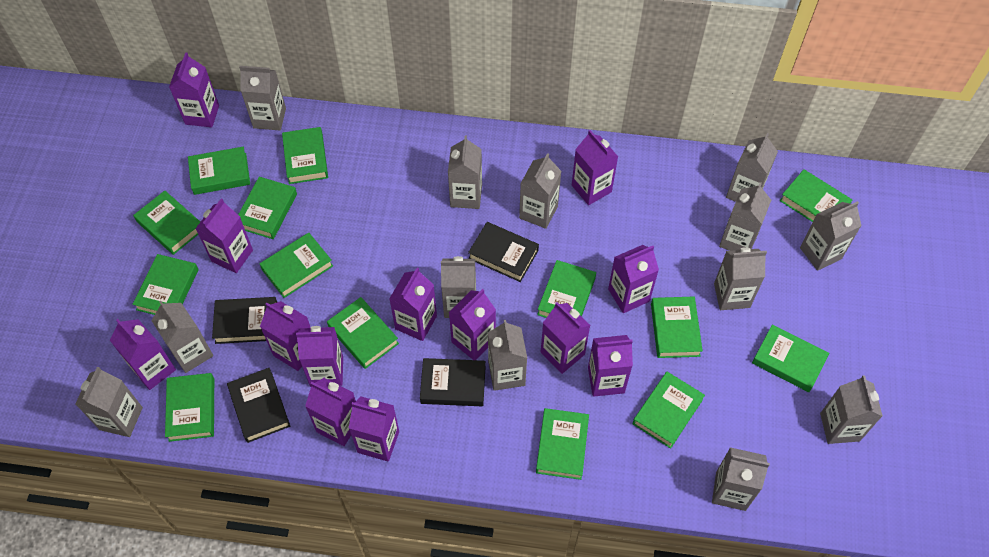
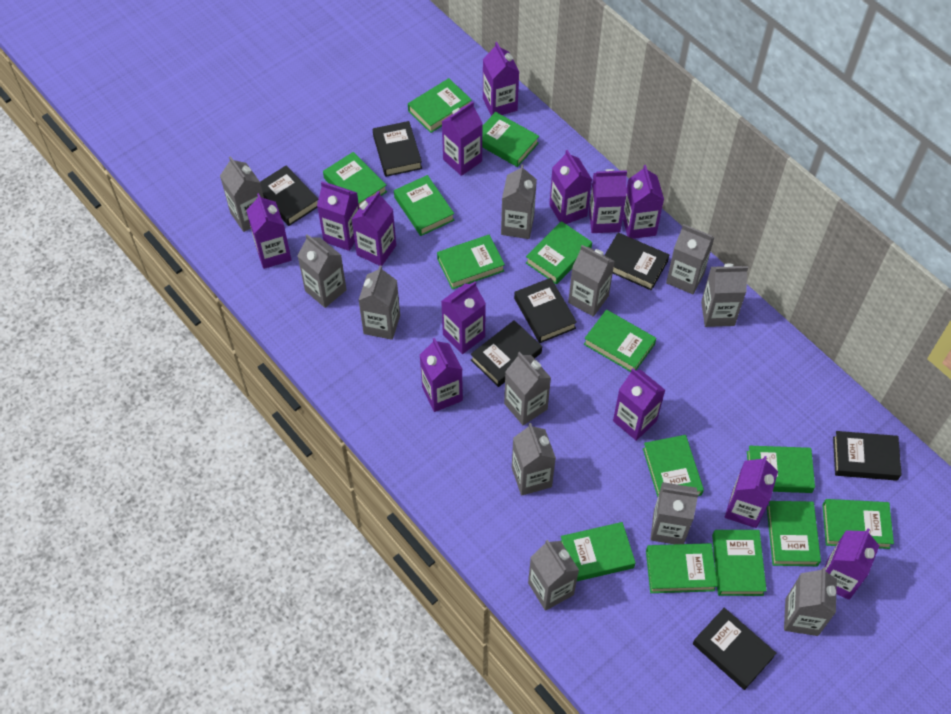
black book: 4 -> 7
grey carton: 13 -> 12

